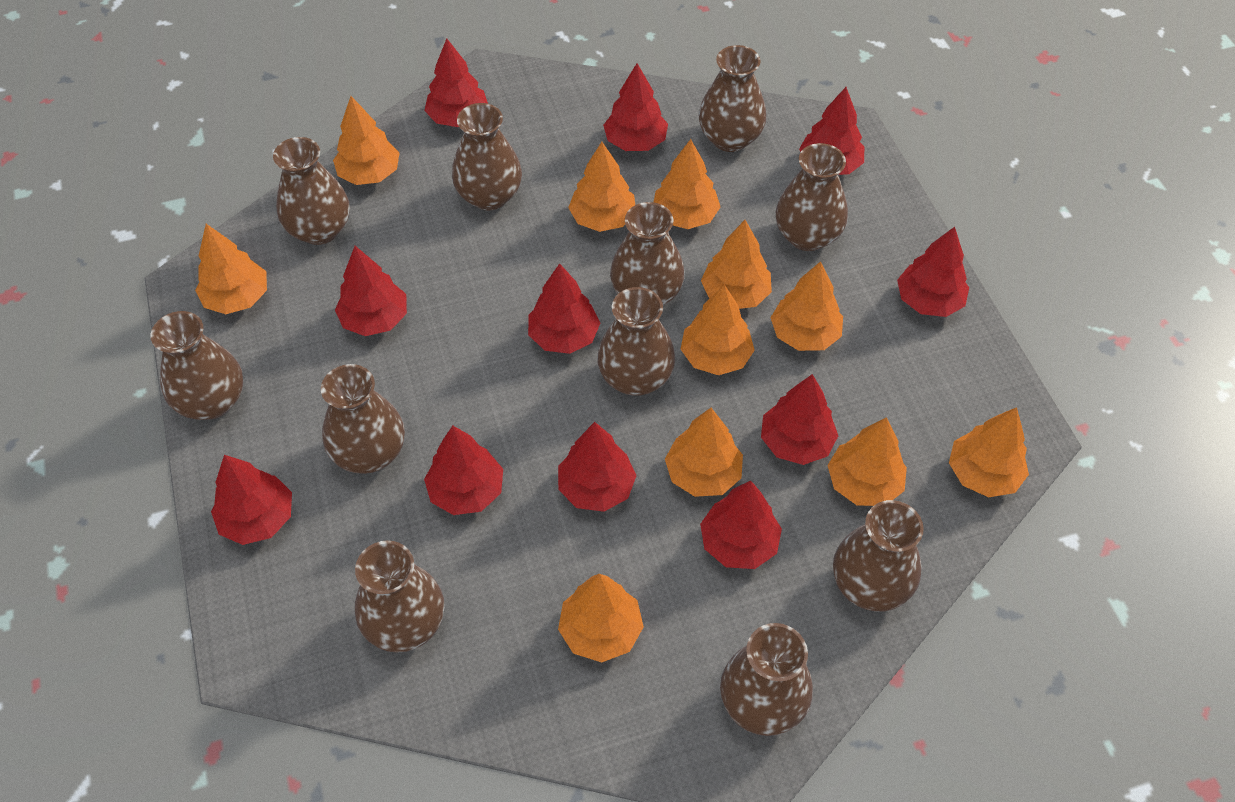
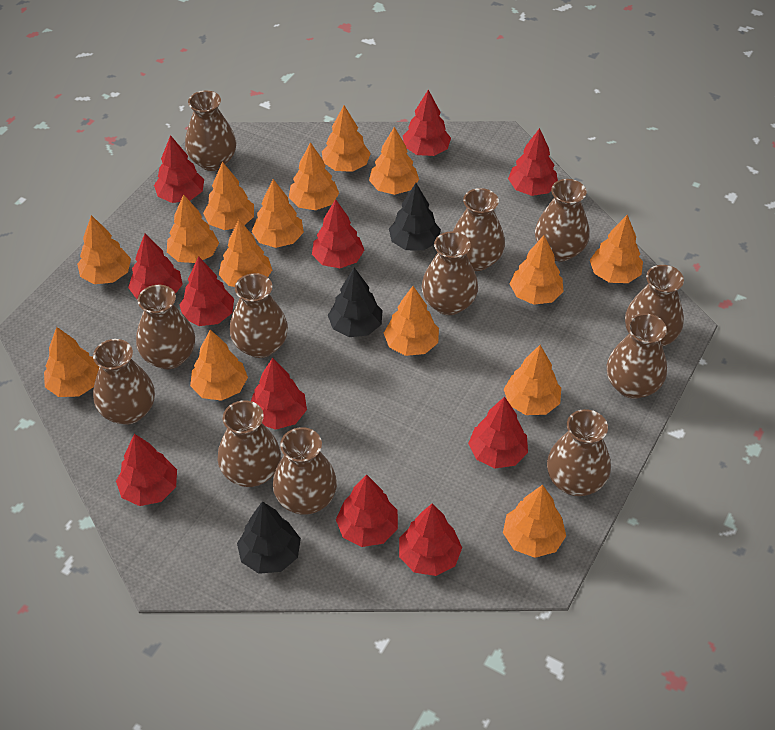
black tree: 0 -> 3
brown vase: 11 -> 12
orange tree: 11 -> 15

